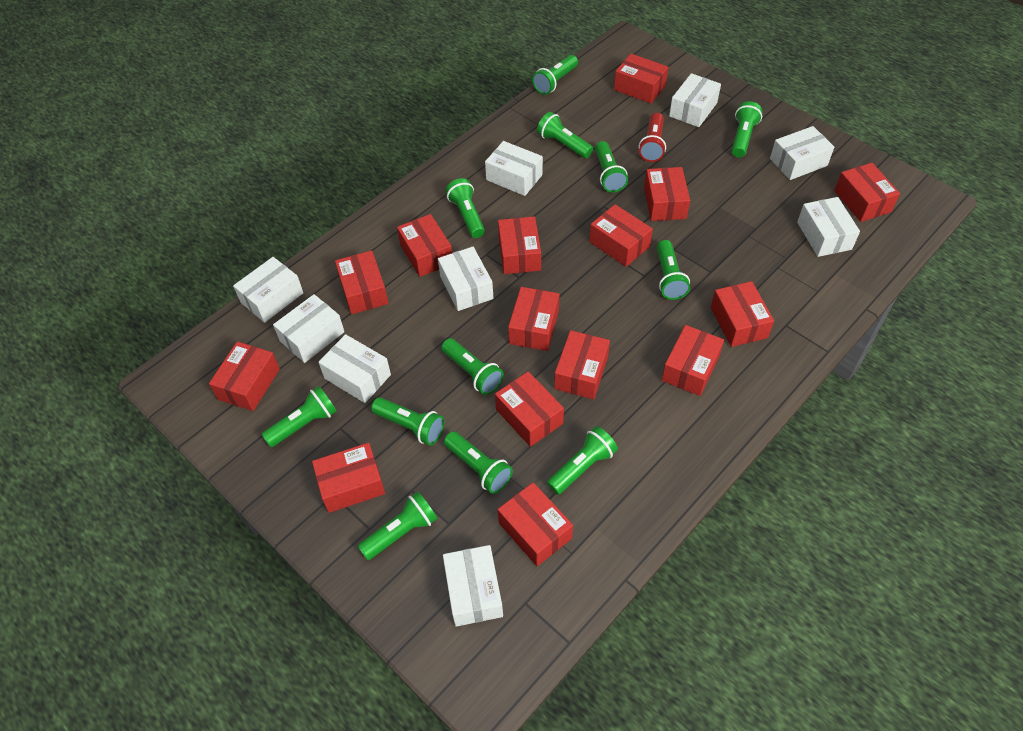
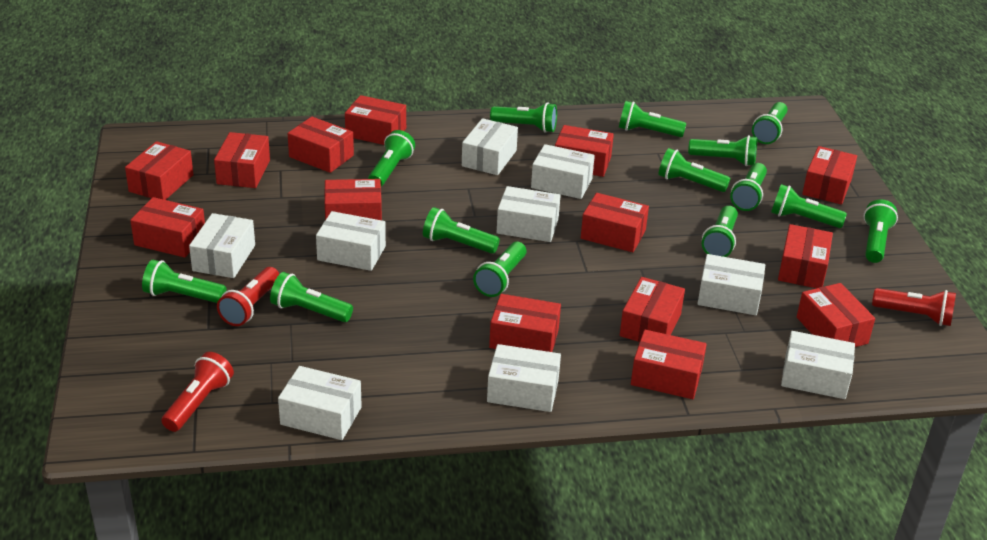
green flashlight: 12 -> 14
red box: 15 -> 14
red flashlight: 1 -> 3

